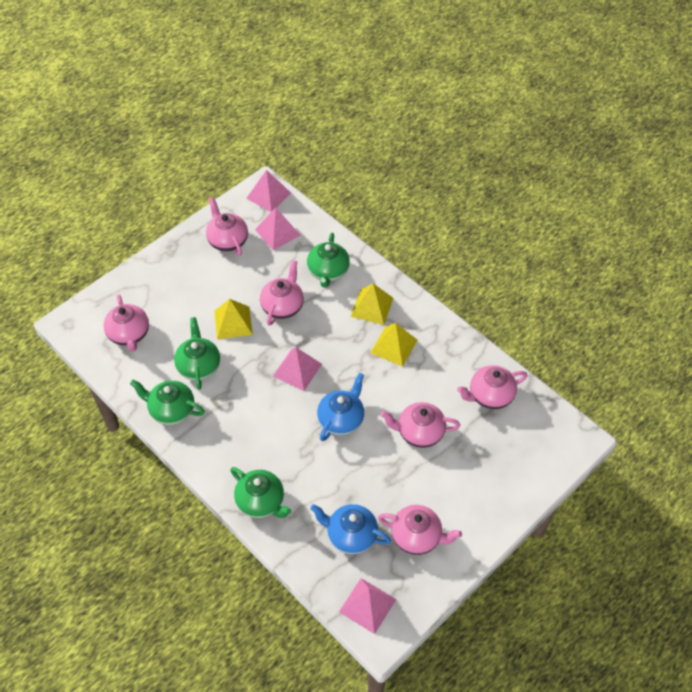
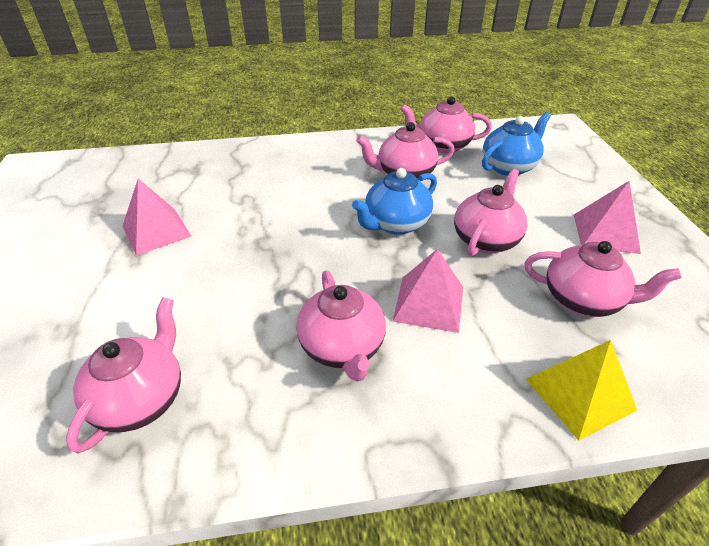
green teapot: 4 -> 0
pink pyramid: 4 -> 3
yellow pyramid: 3 -> 1

